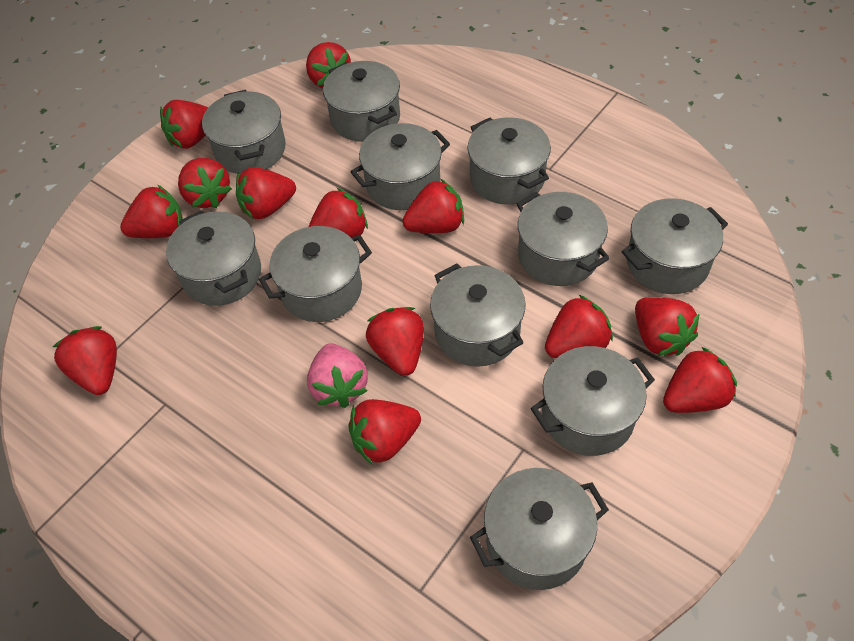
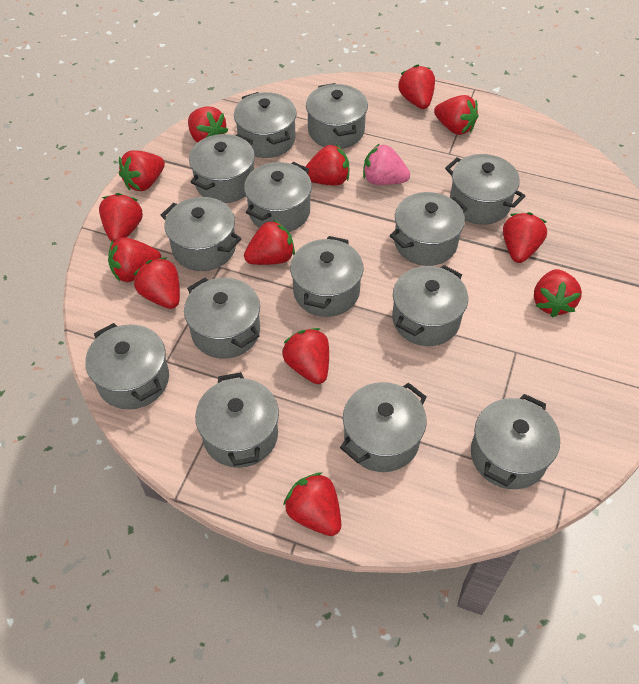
grey pot: 11 -> 14

